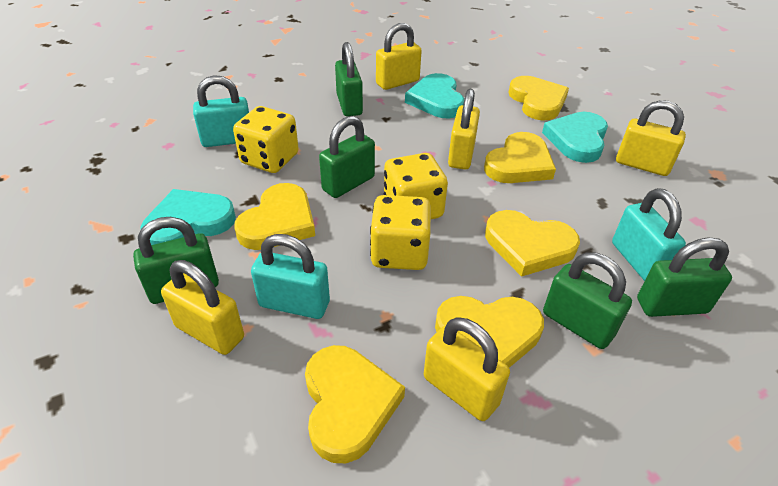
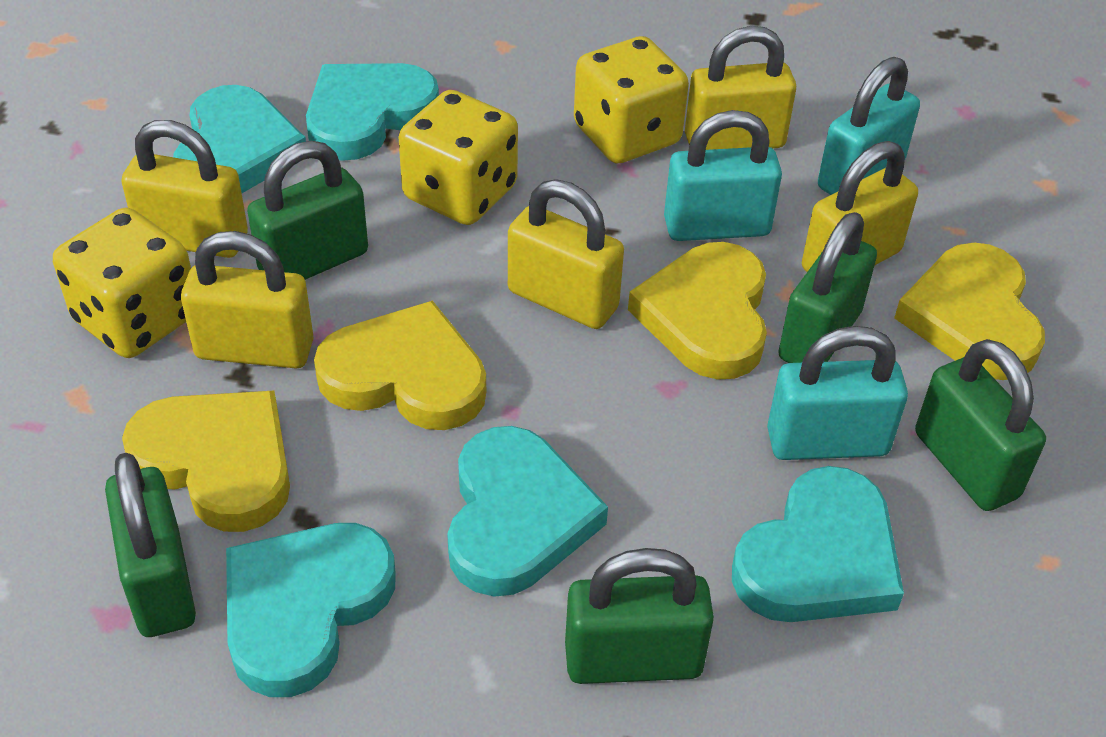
turquoise heart: 3 -> 5
yellow heart: 6 -> 4

